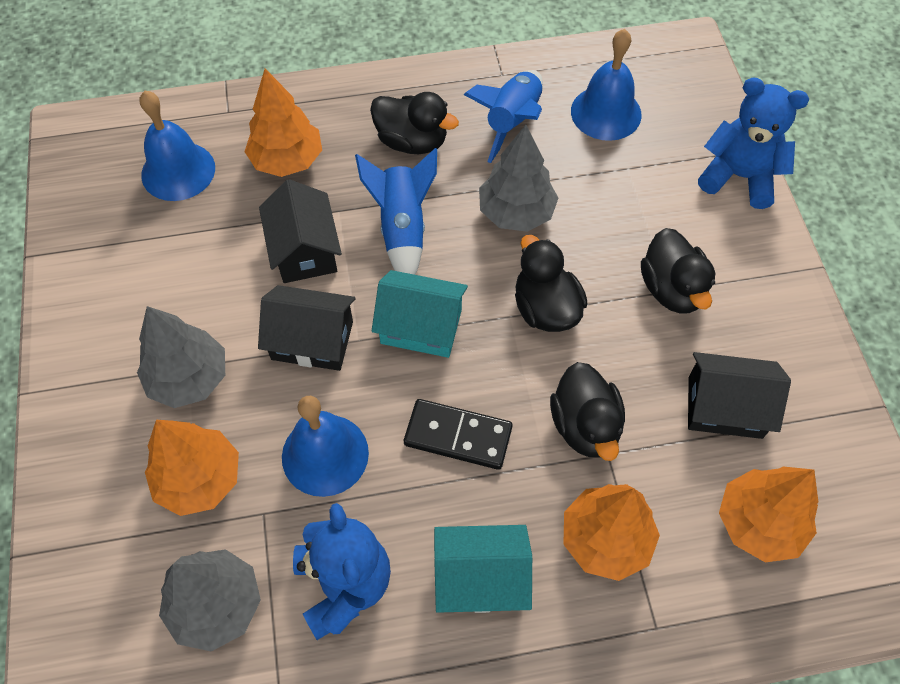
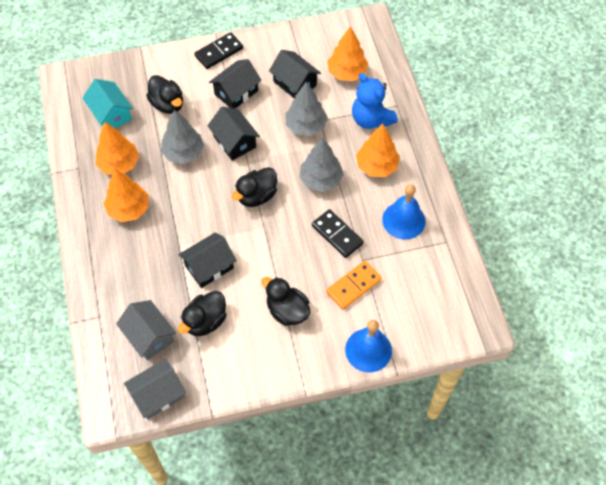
black domino: 1 -> 2
black house: 3 -> 4
blue bell: 3 -> 2
blue rocket: 2 -> 0
blue teddy bear: 2 -> 1
grey house: 0 -> 2
orange domino: 0 -> 1
turquoise house: 2 -> 1

